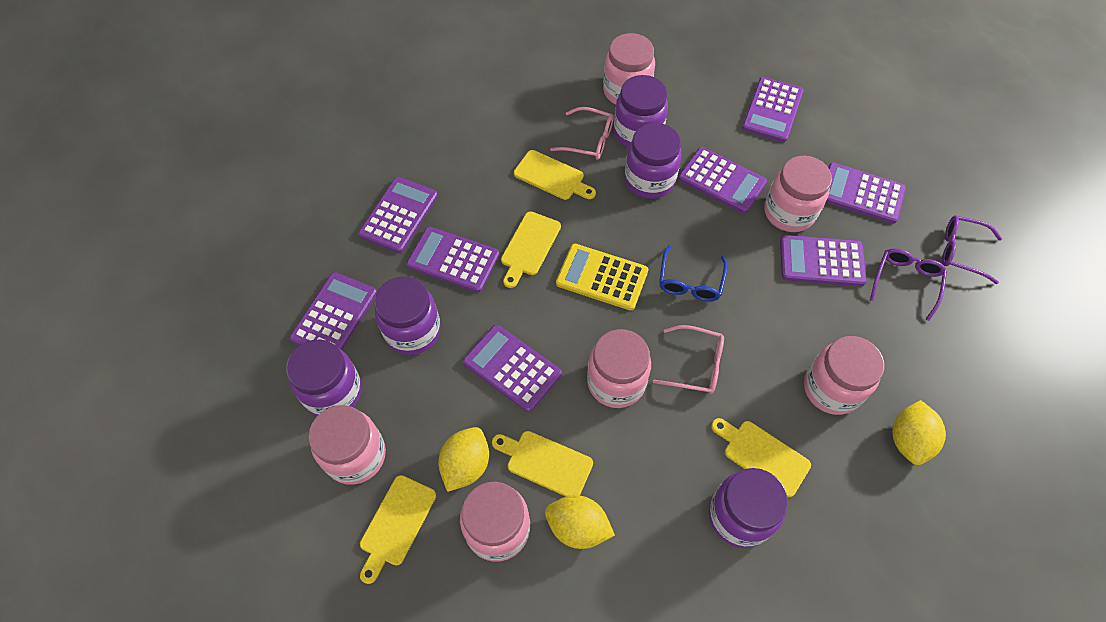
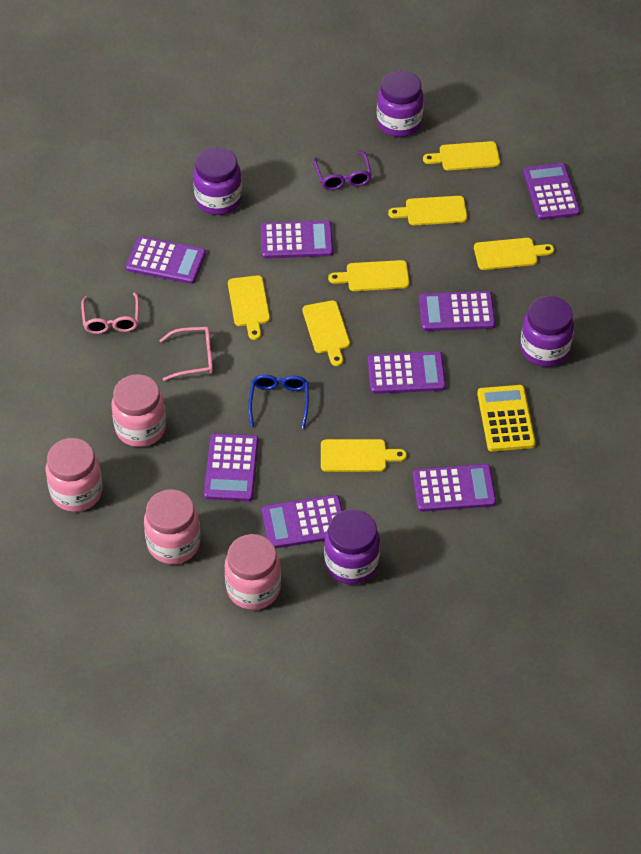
pink jar: 6 -> 4
purple glasses: 2 -> 1
purple jar: 5 -> 4
yellow cutting board: 5 -> 7
yellow lemon: 3 -> 0

